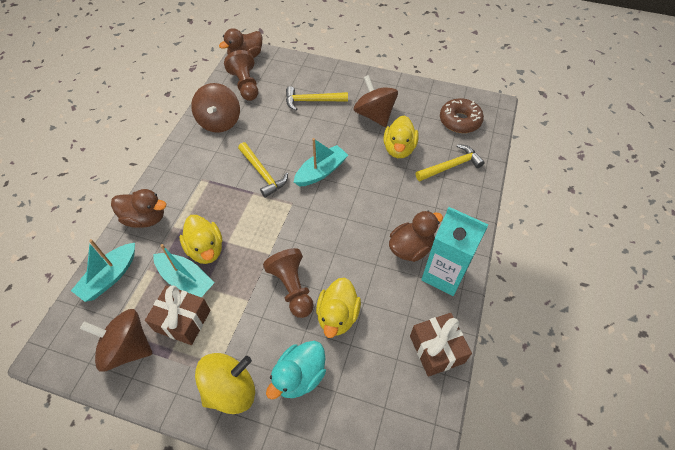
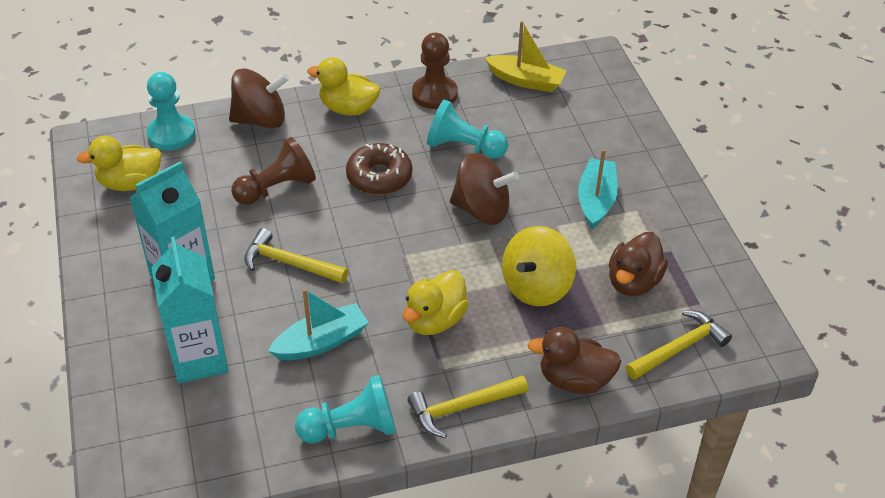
brown duck: 3 -> 2
brown gift: 2 -> 0
brown spinning top: 3 -> 2
turquoise boat: 3 -> 2
turquoise carton: 1 -> 2
turquoise duck: 1 -> 0
turquoise pawn: 0 -> 3
yellow boat: 0 -> 1

